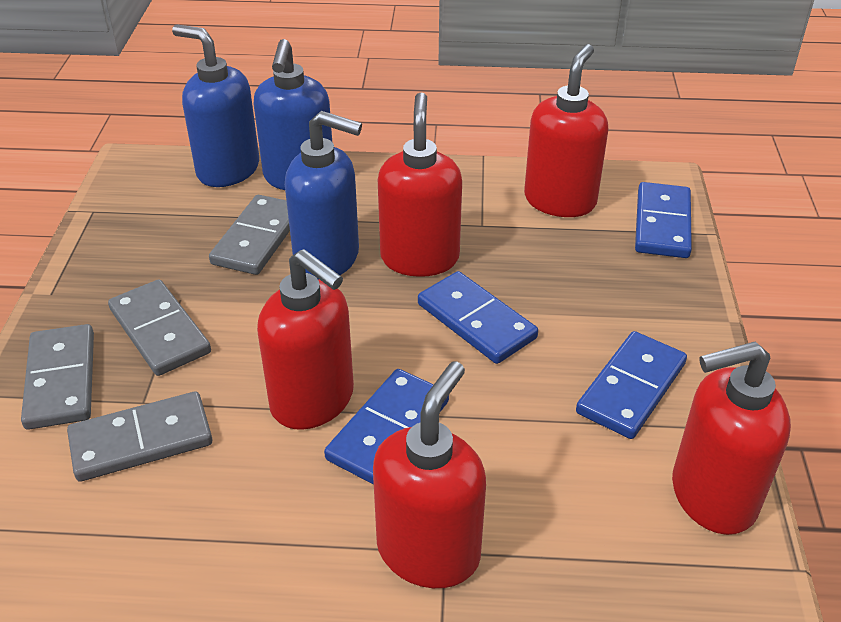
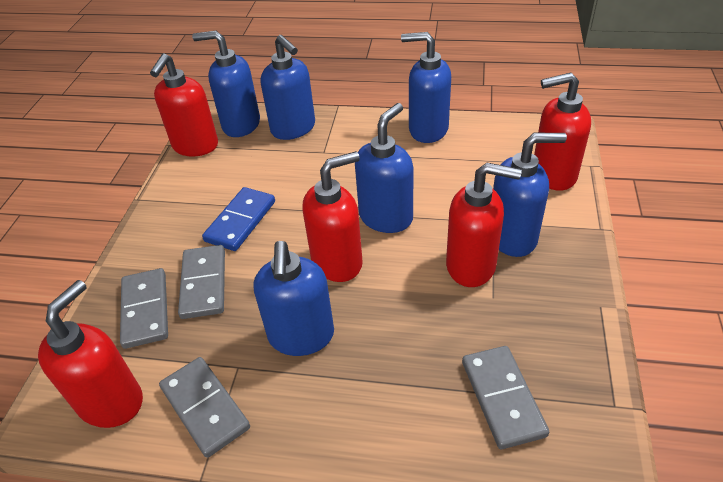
blue domino: 4 -> 1
blue soap dispenser: 3 -> 6

